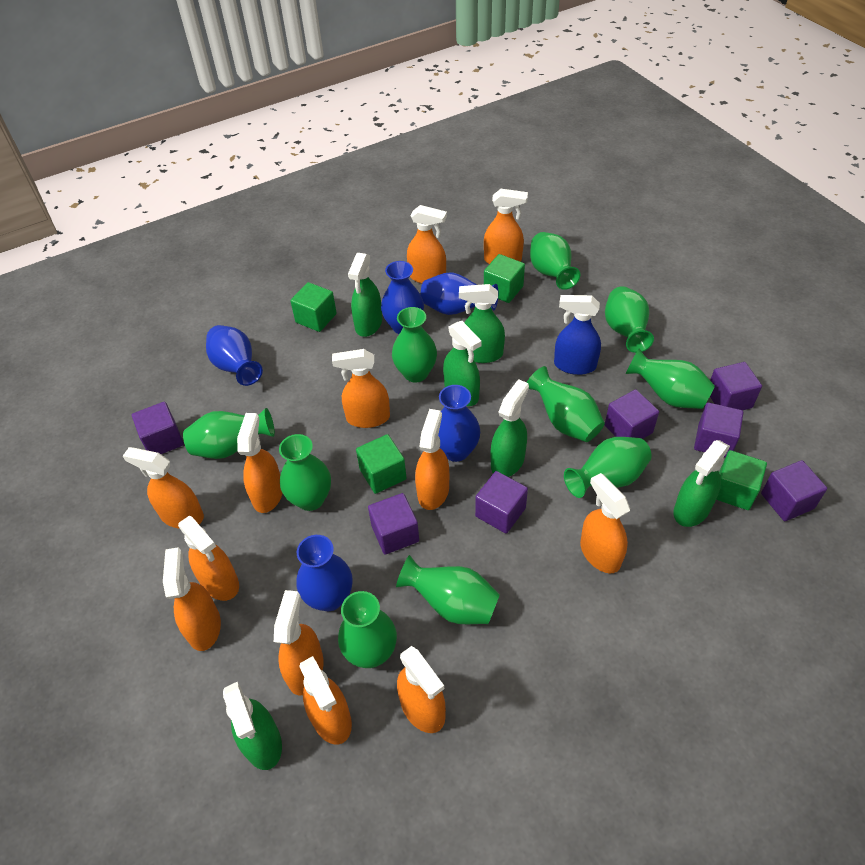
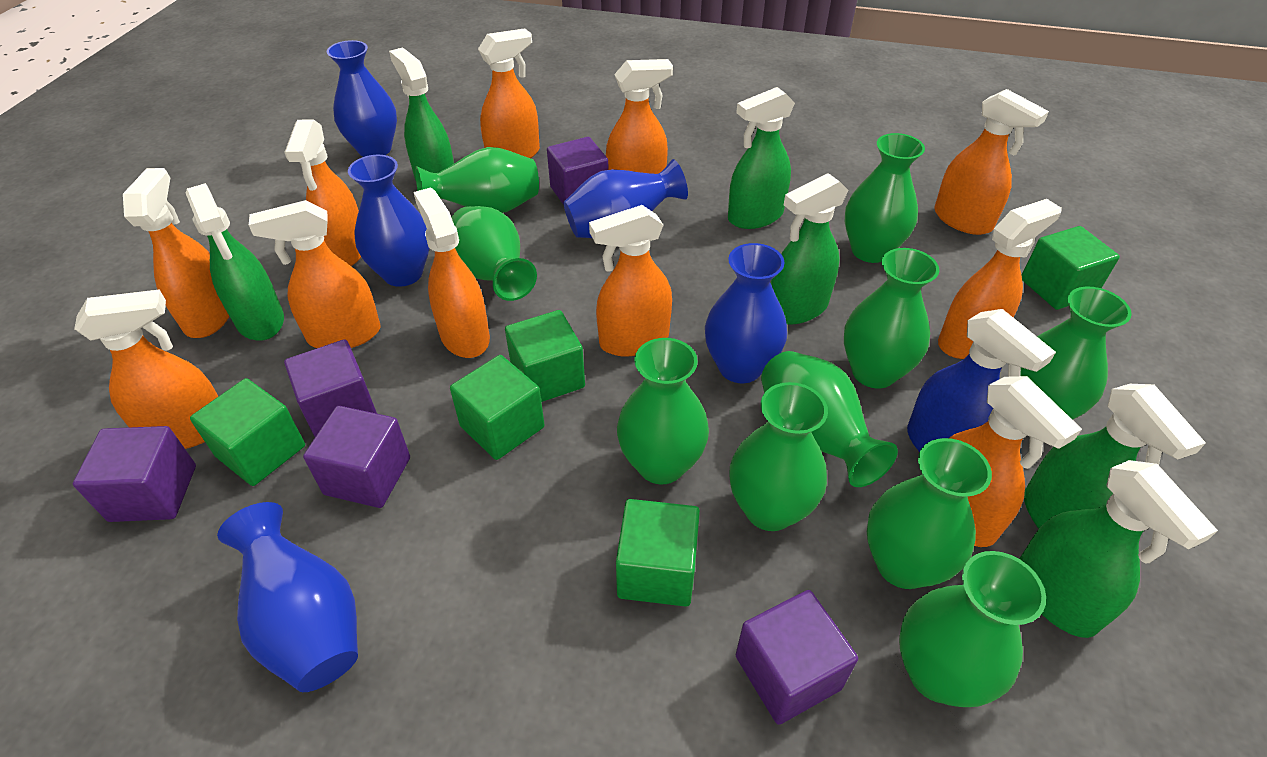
green cube: 4 -> 5
orange spray bottle: 12 -> 11
purple cube: 7 -> 5

